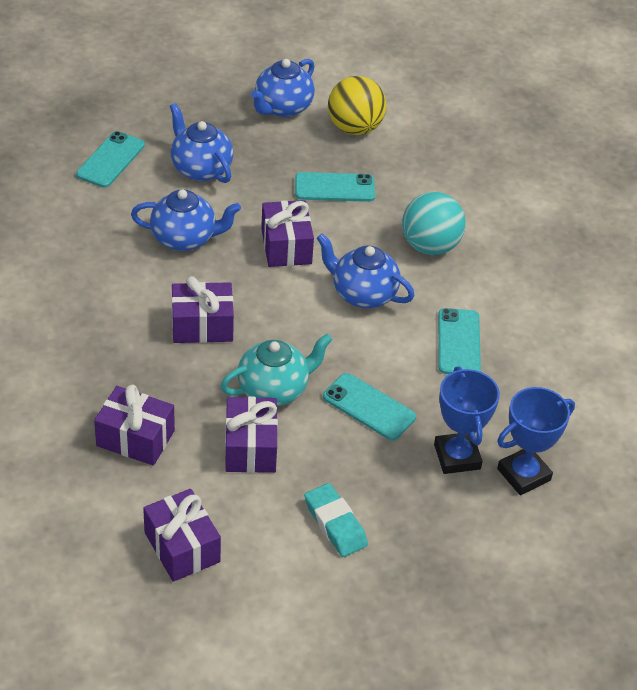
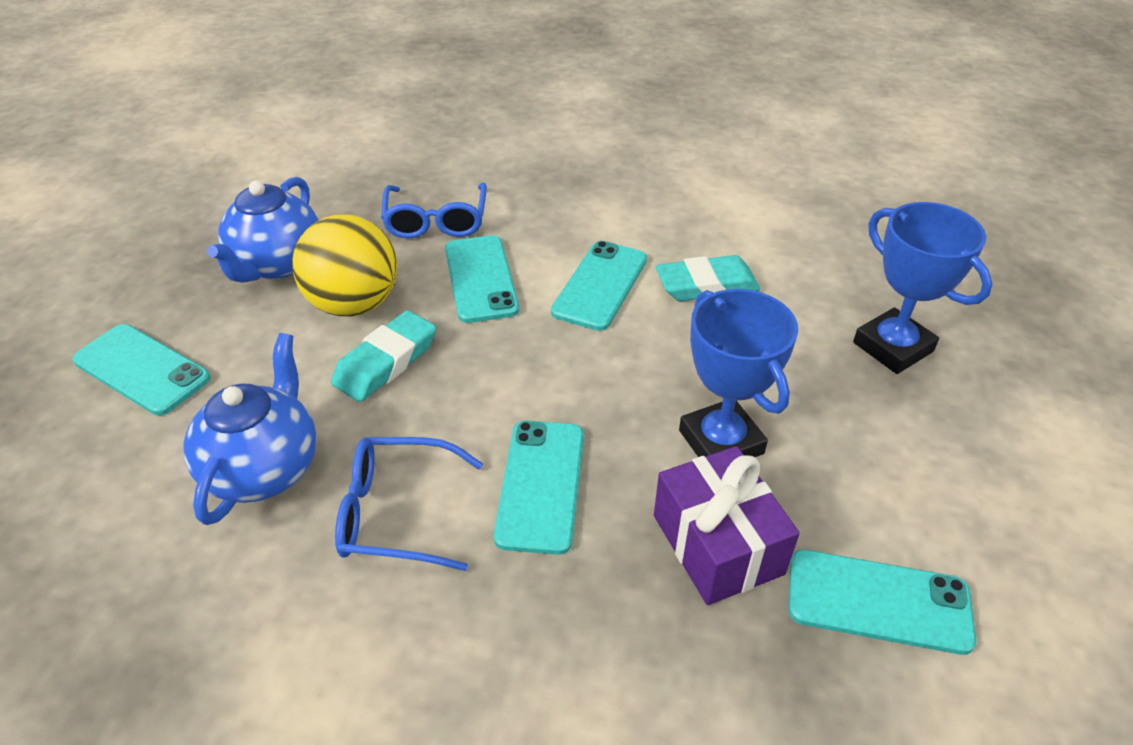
blue glasses: 0 -> 2
blue teapot: 4 -> 2
purple gift: 5 -> 1
turquoise ball: 1 -> 0
turquoise eraser: 1 -> 2
turquoise phone: 4 -> 5
turquoise teapot: 1 -> 0

